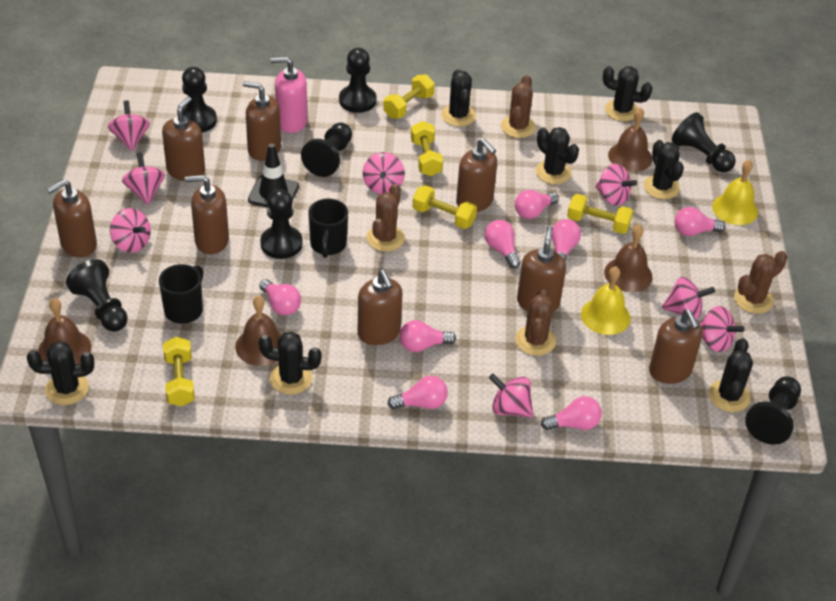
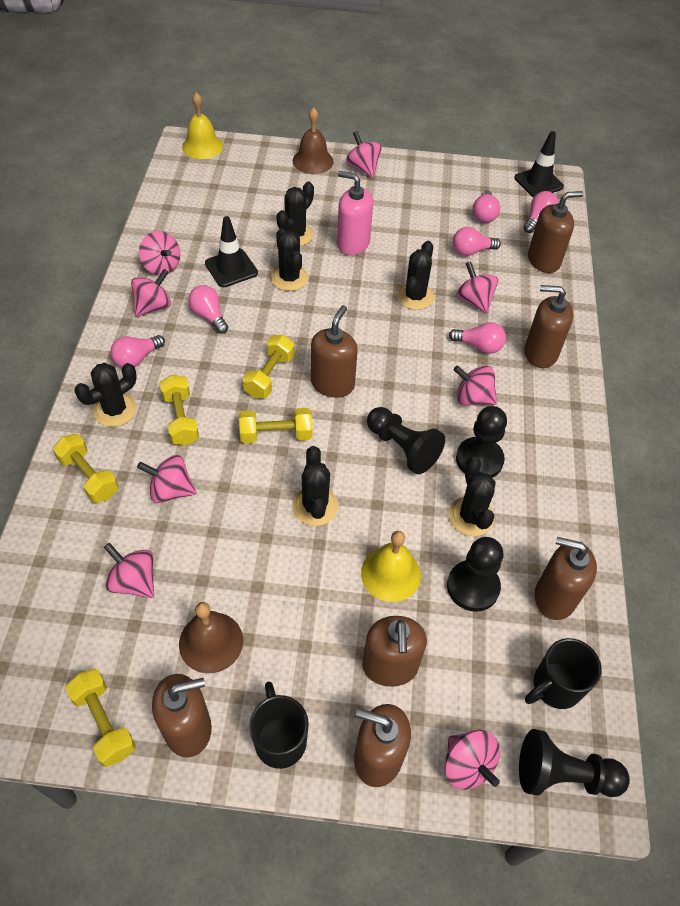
black cactus: 7 -> 6
black pawn: 7 -> 4
black traffic cone: 1 -> 2
brown bell: 4 -> 2
brown cactus: 4 -> 0
brown soap dispenser: 8 -> 7
pink light bulb: 8 -> 6

